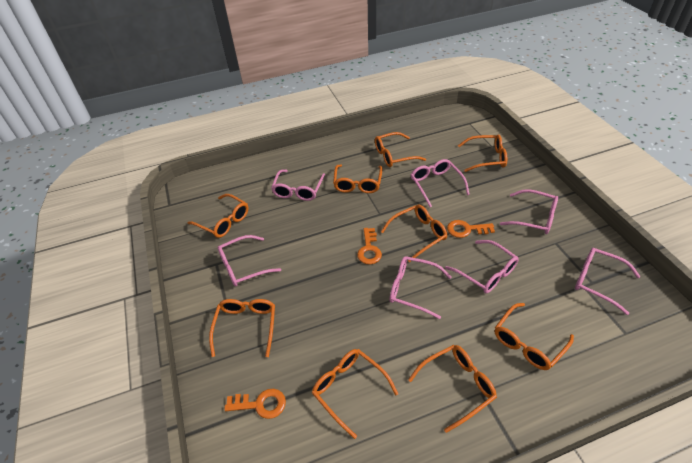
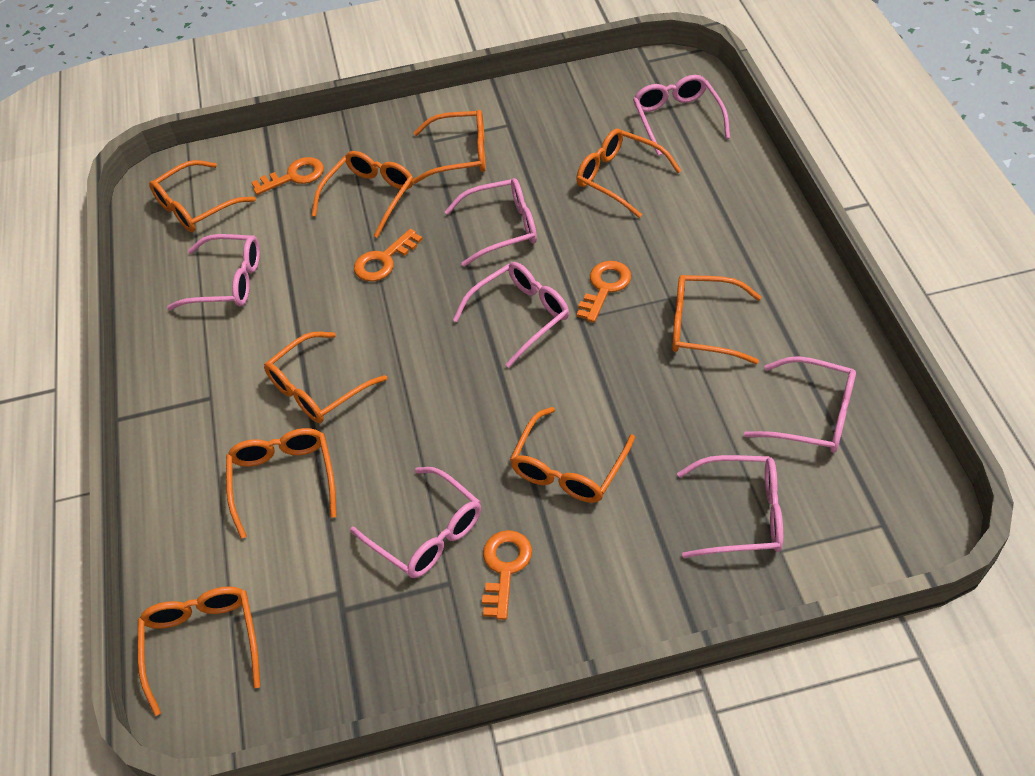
orange key: 3 -> 4

